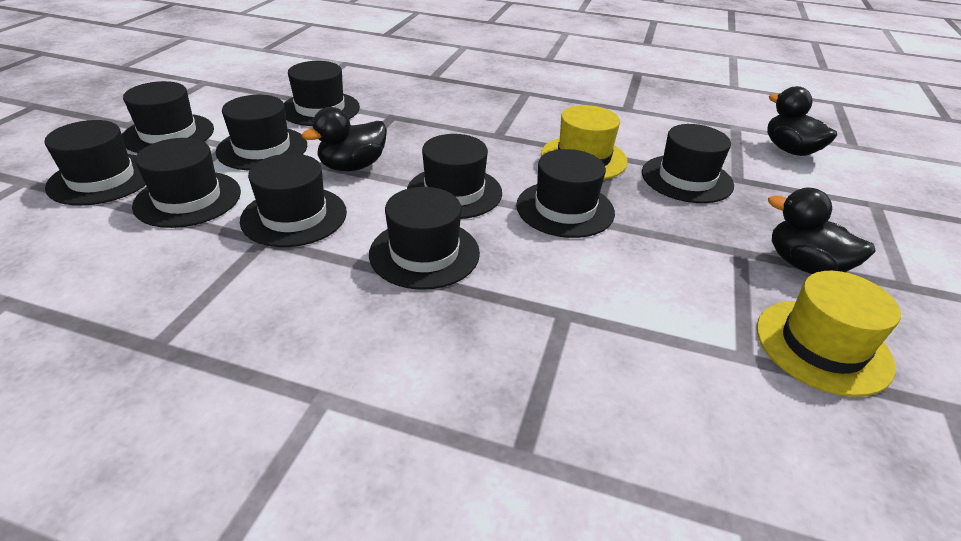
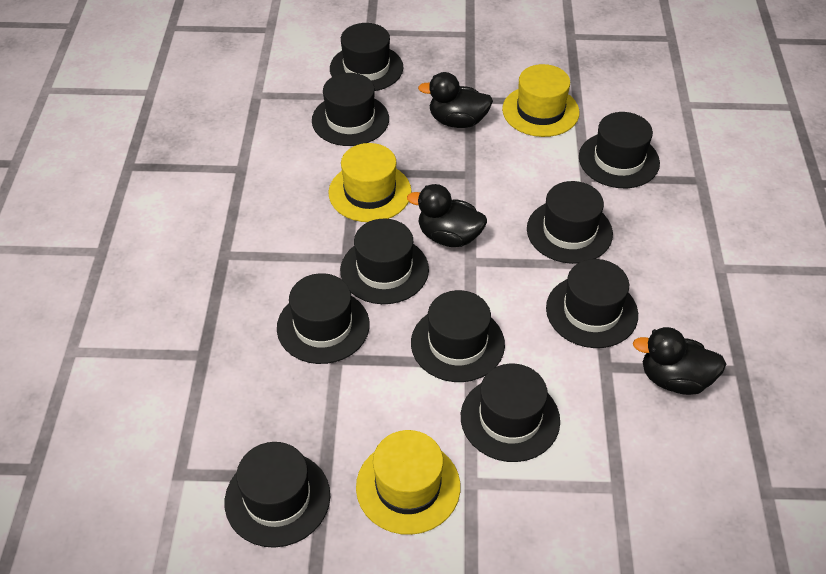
yellow hat: 2 -> 3

